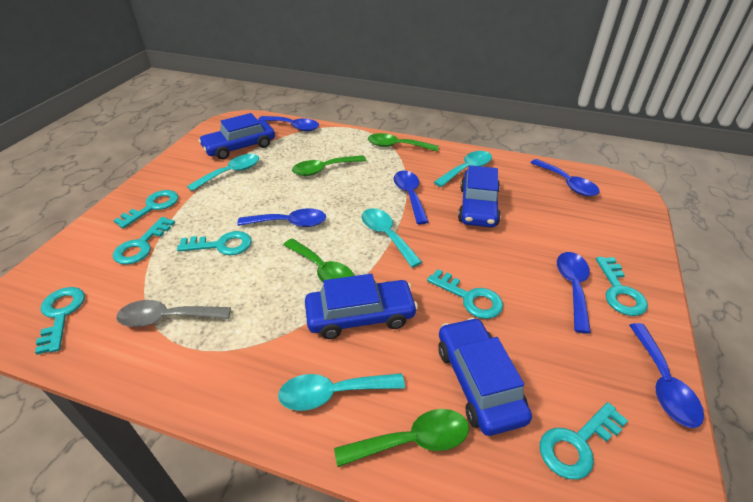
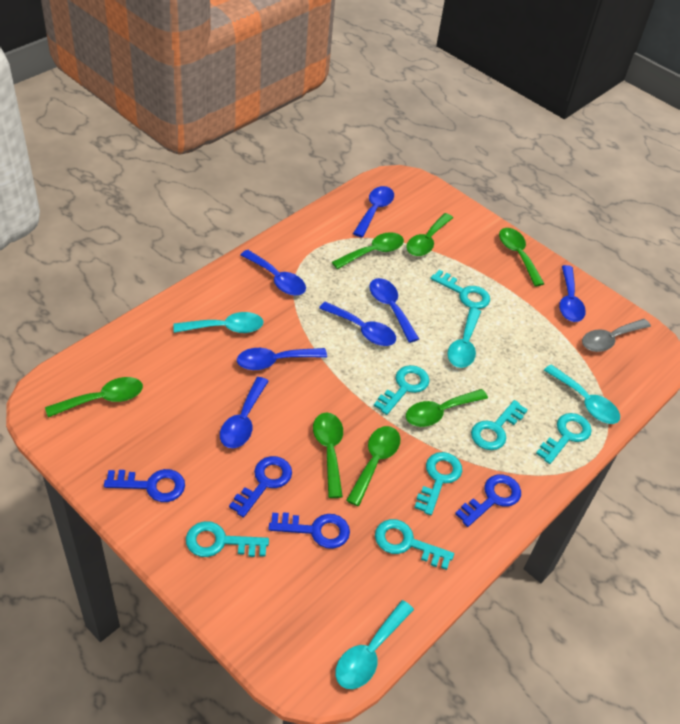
blue car: 4 -> 0
blue key: 0 -> 4
blue spoon: 6 -> 7
green spoon: 4 -> 7

